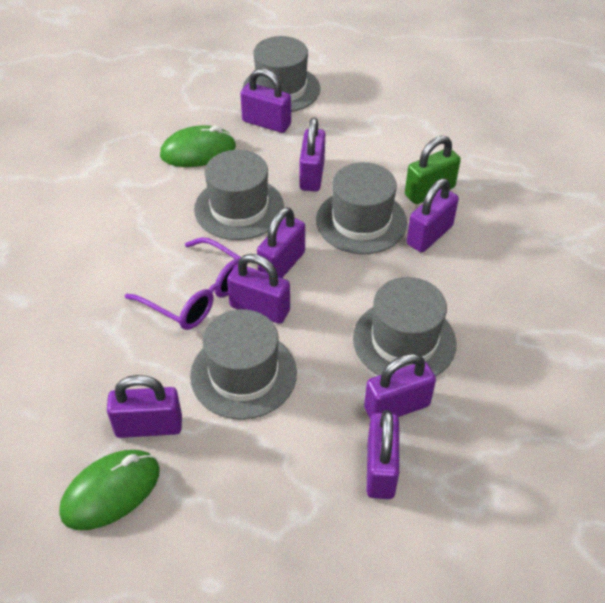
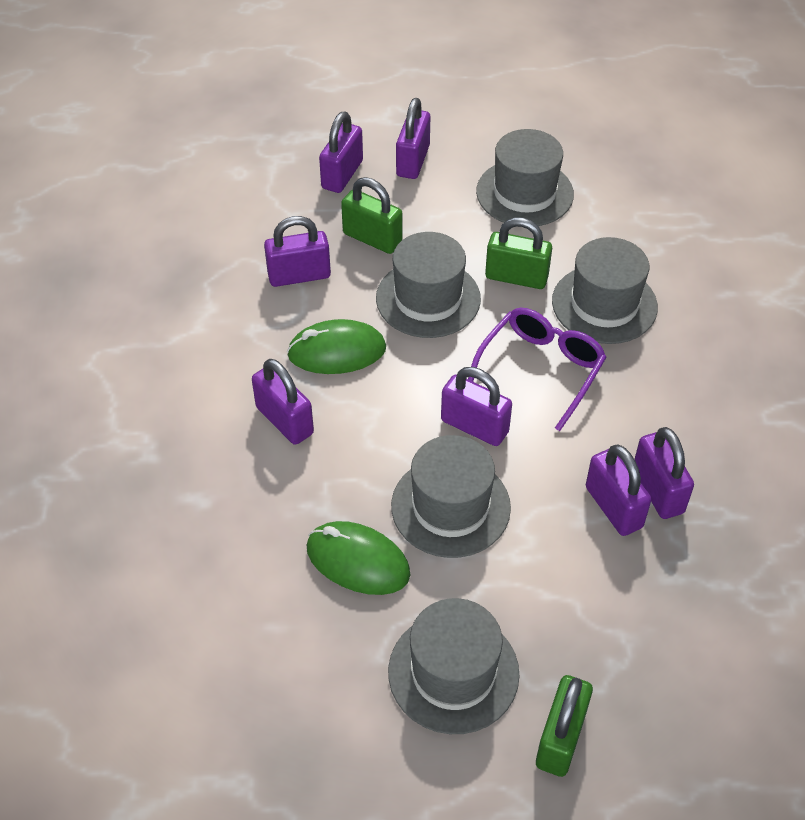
green padlock: 1 -> 3
purple padlock: 8 -> 7

